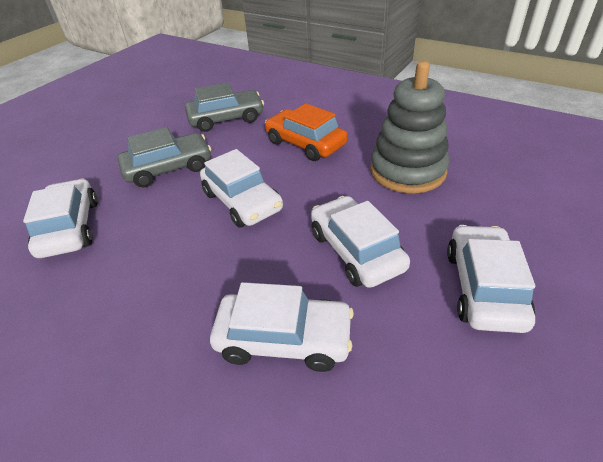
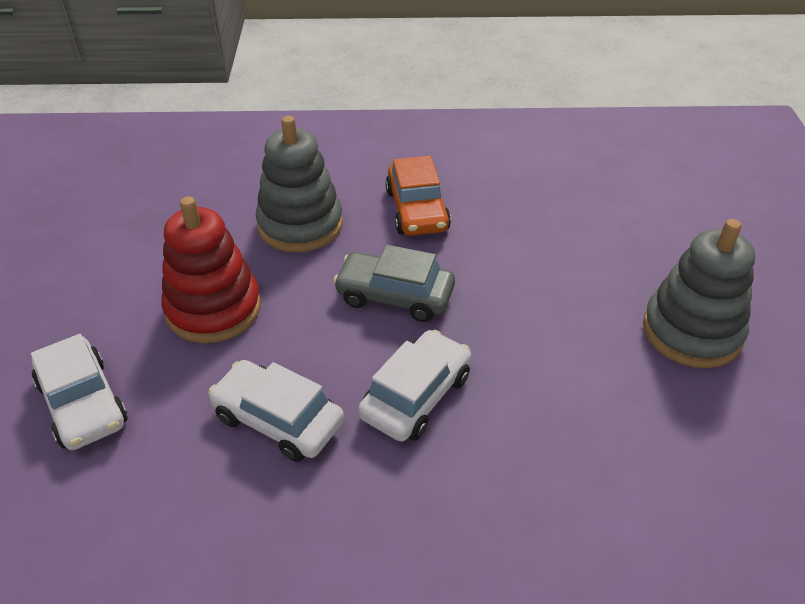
grey car: 2 -> 1
grey stacking toy: 1 -> 2
red stacking toy: 0 -> 1
white car: 5 -> 3

